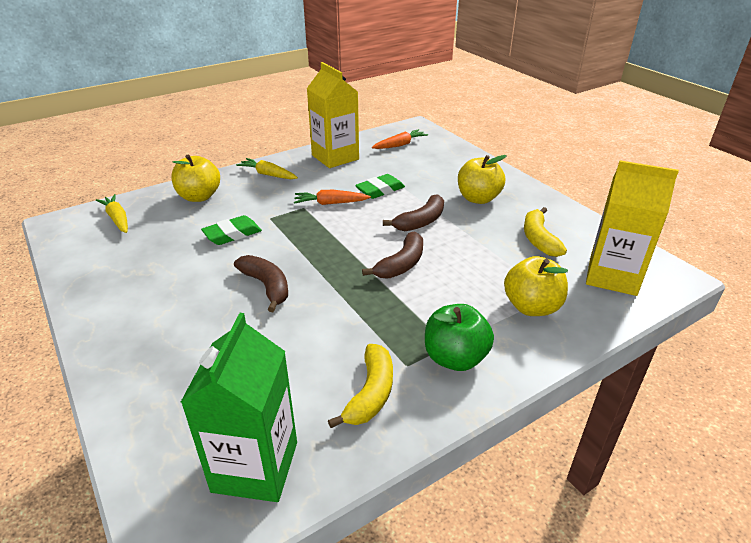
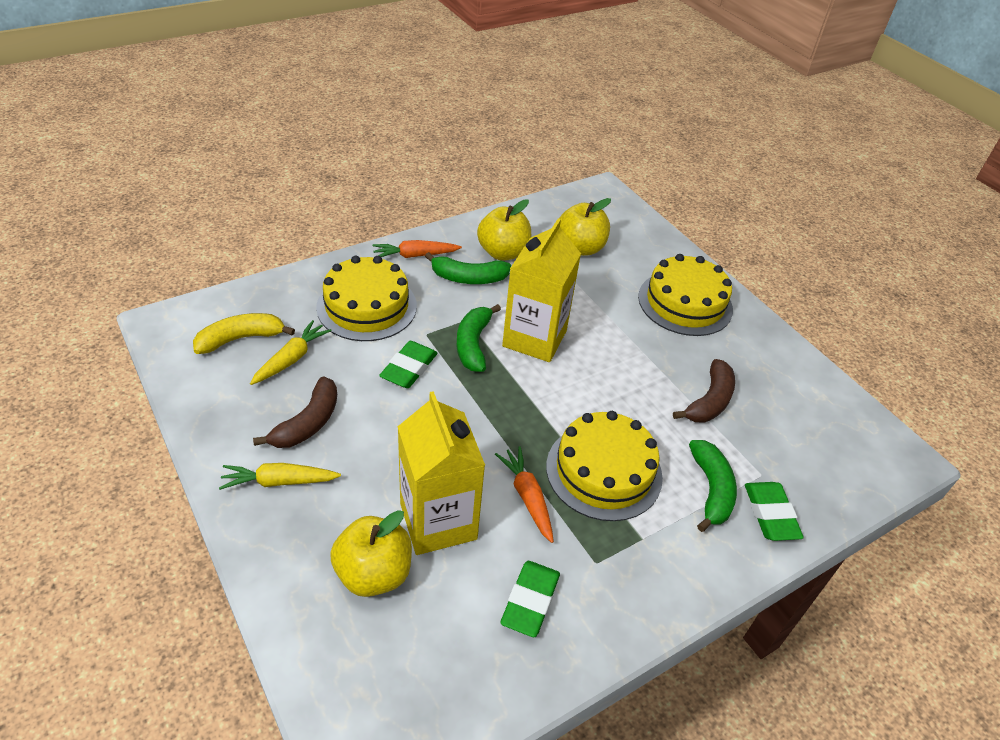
brown banana: 3 -> 2
green apple: 1 -> 0
green banana: 0 -> 3
green carton: 1 -> 0
green eraser: 2 -> 3
yellow banana: 2 -> 1
yellow cake: 0 -> 3

